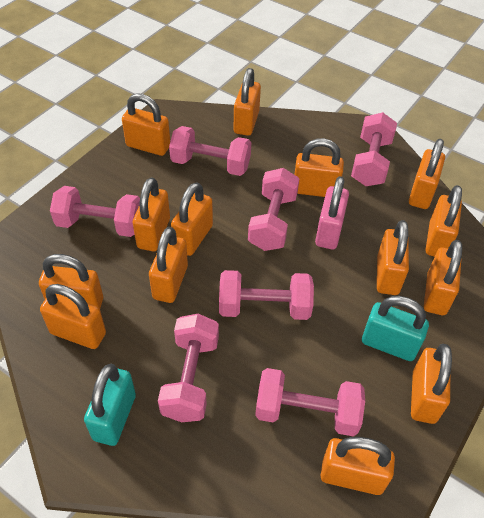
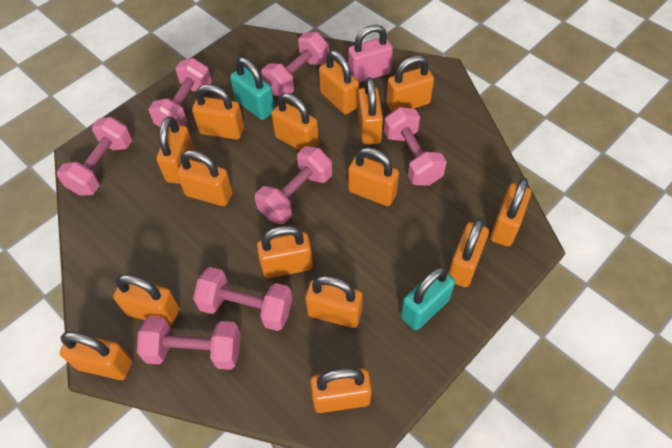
orange padlock: 14 -> 15

